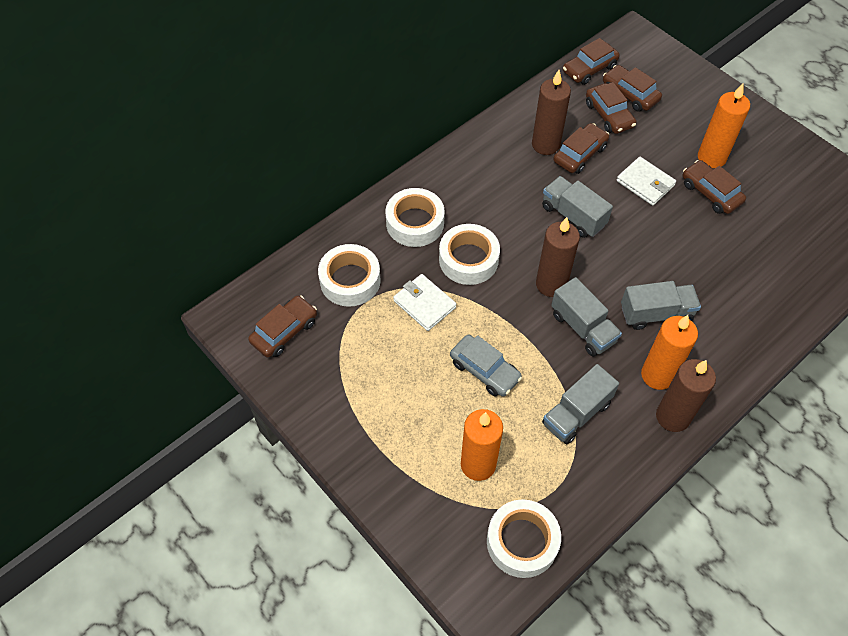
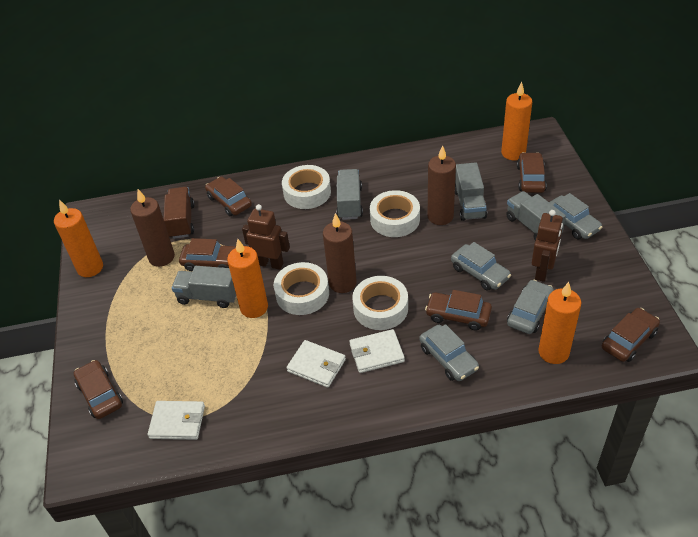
brown robot: 0 -> 2
brown truck: 0 -> 1
grey car: 1 -> 4
orange candle: 3 -> 4
white wallet: 2 -> 3

